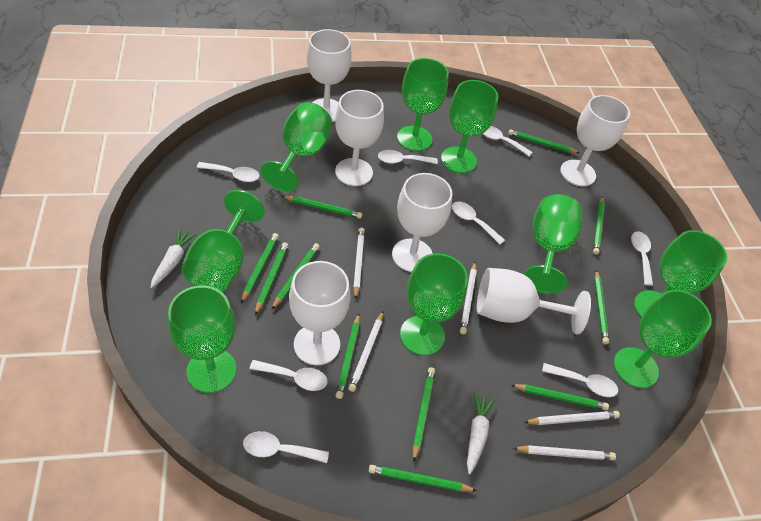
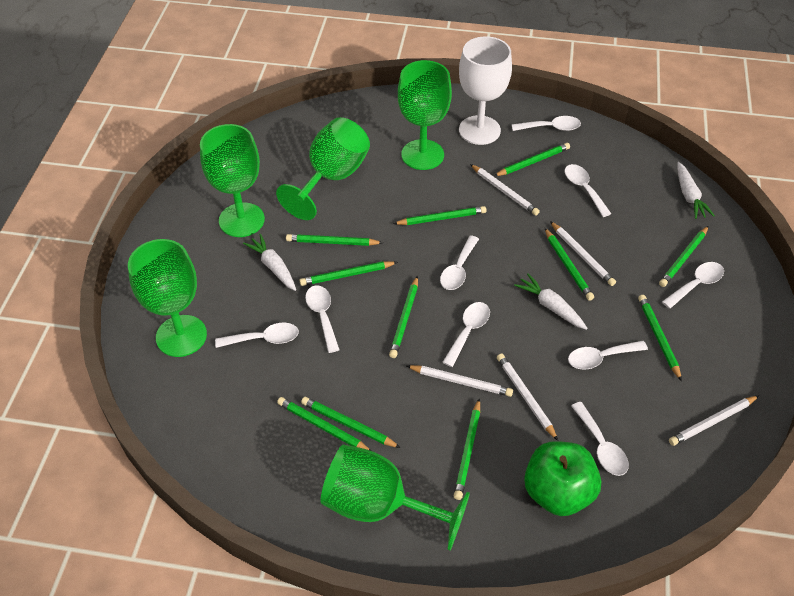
green apple: 0 -> 1
green goblet: 9 -> 5
white carrot: 2 -> 3
white goblet: 6 -> 1
white spoon: 8 -> 9

